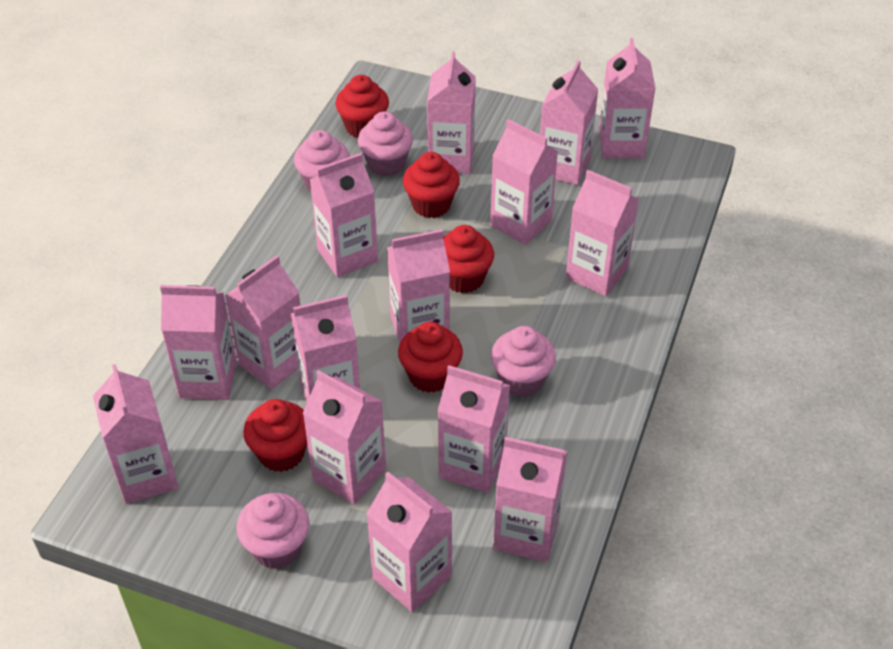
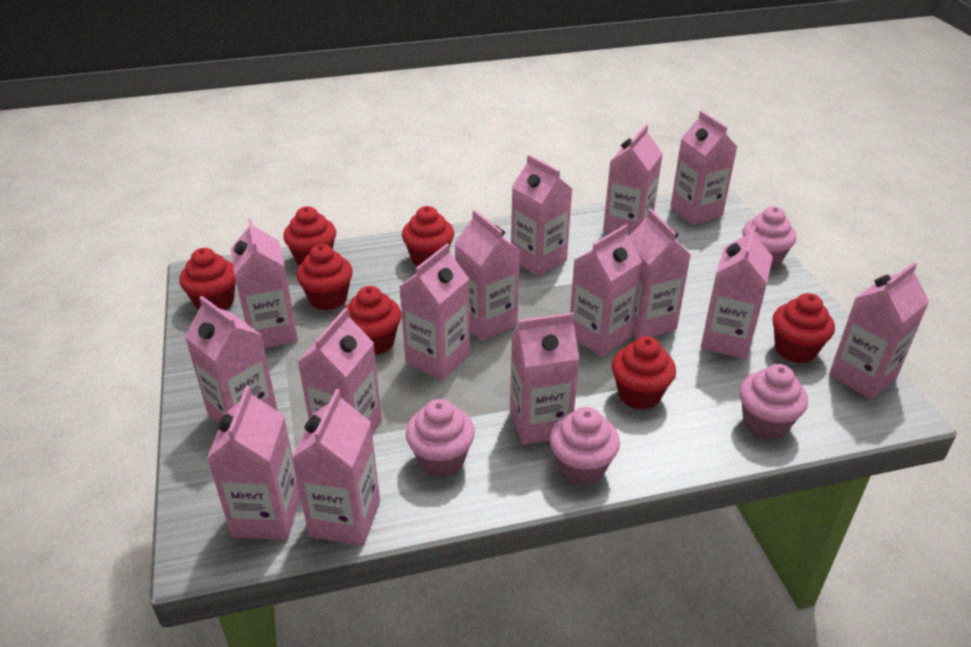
red cupcake: 5 -> 7

